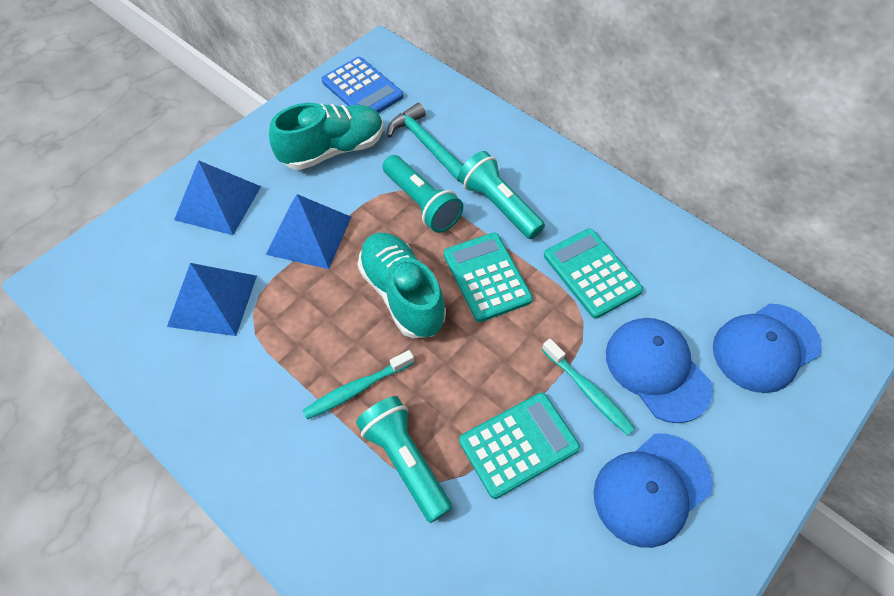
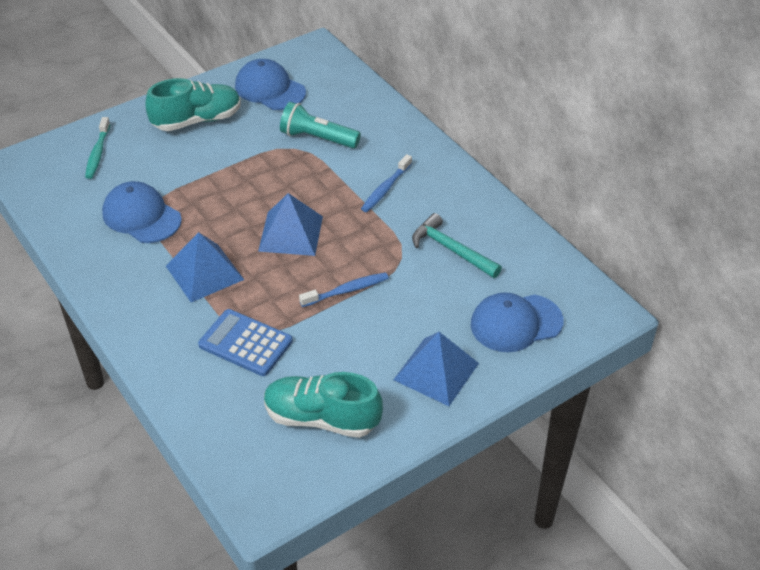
blue toothbrush: 0 -> 2
turquoise calculator: 3 -> 0
turquoise flashlight: 3 -> 1
turquoise toothbrush: 2 -> 1

